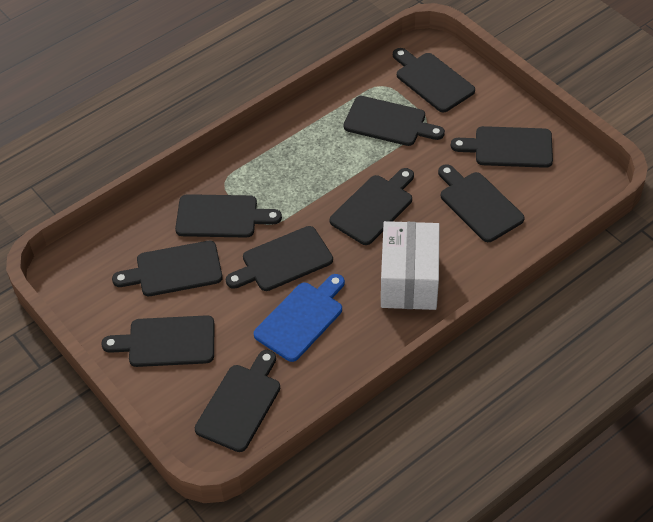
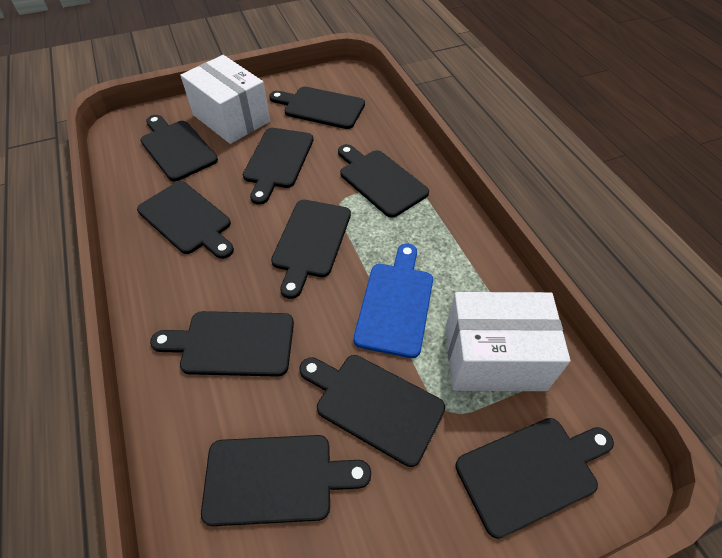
white box: 1 -> 2

